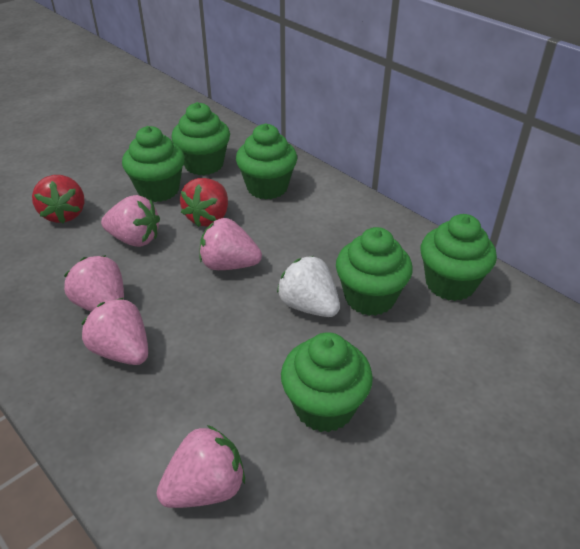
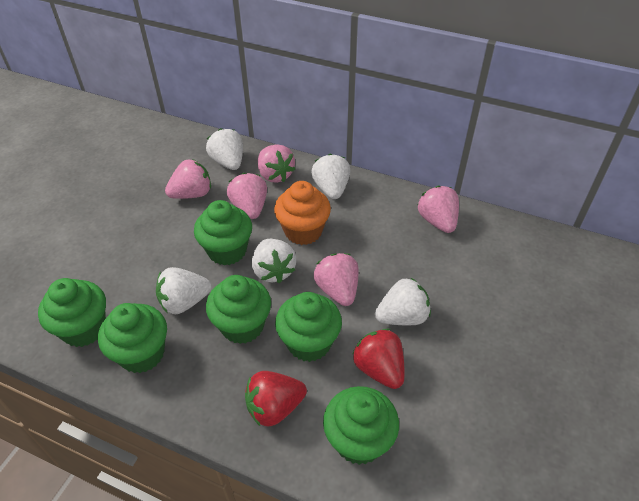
orange cupcake: 0 -> 1
white strawberry: 1 -> 5

